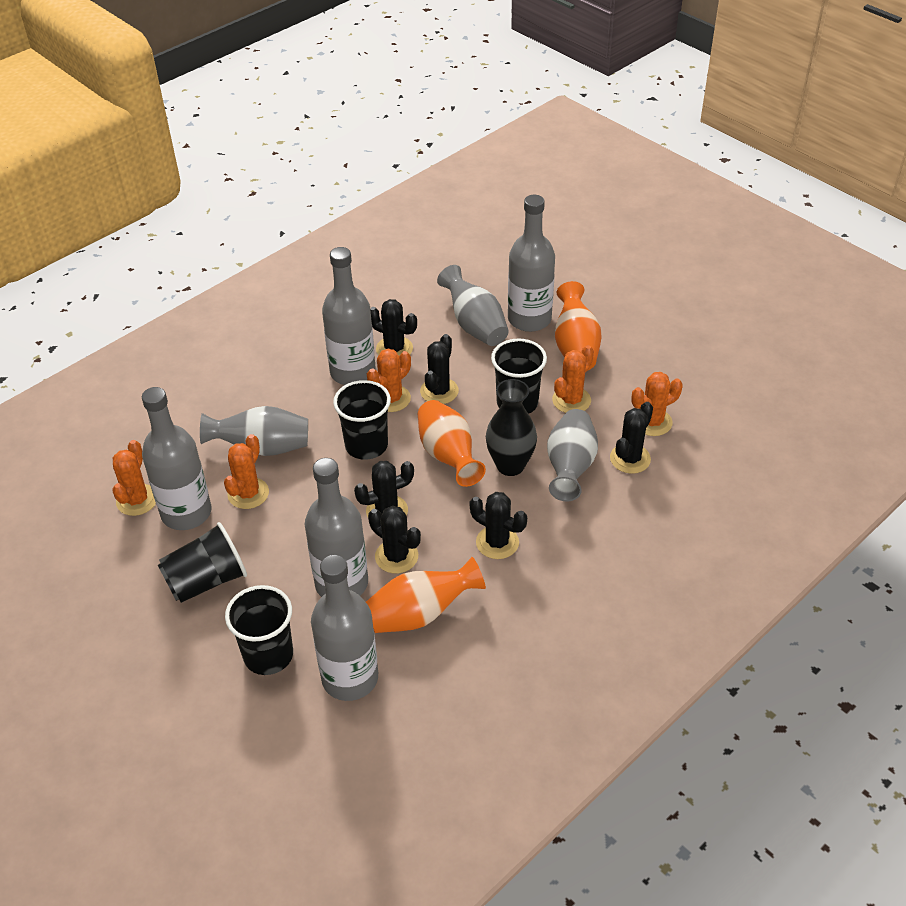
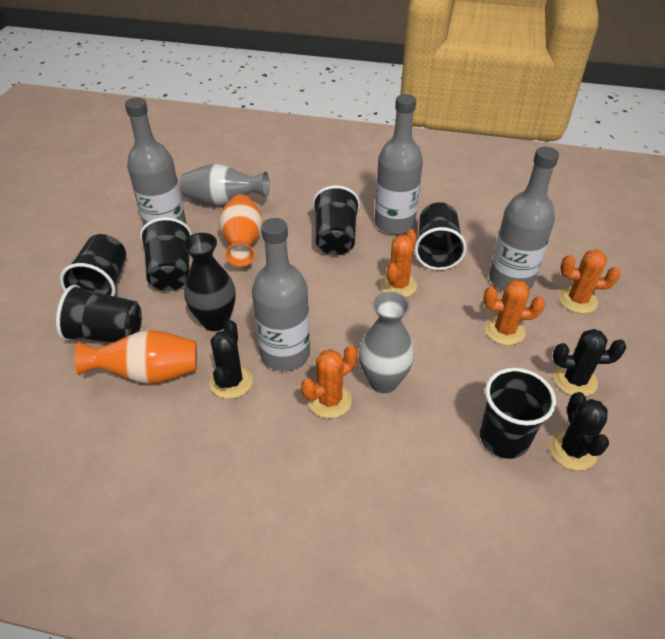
black cactus: 6 -> 3
black cup: 4 -> 6
grey bottle: 5 -> 4
grey vase: 3 -> 2
orange cactus: 5 -> 4
orange vase: 3 -> 2

